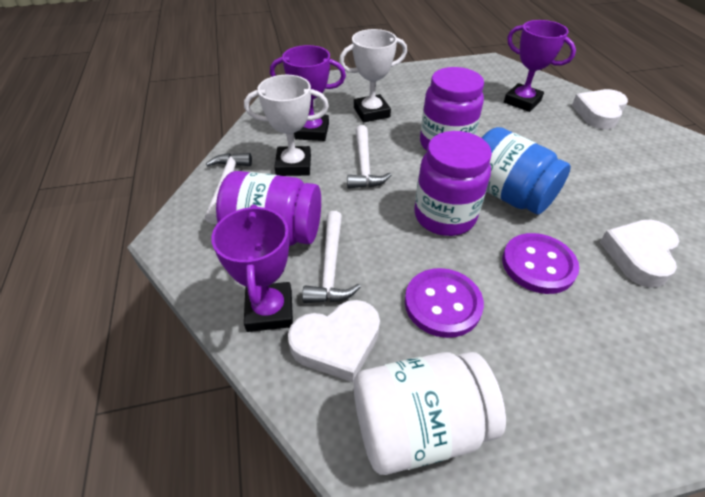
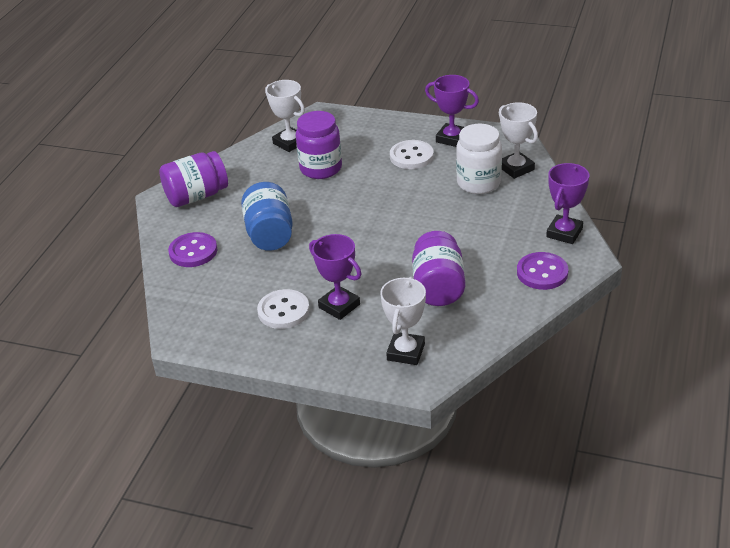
white button: 0 -> 2
white hammer: 3 -> 0
white heart: 3 -> 0
white trophy: 2 -> 3

